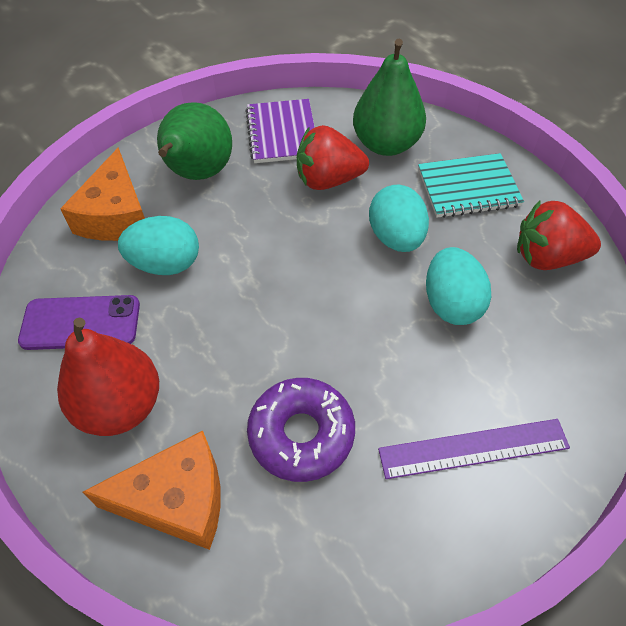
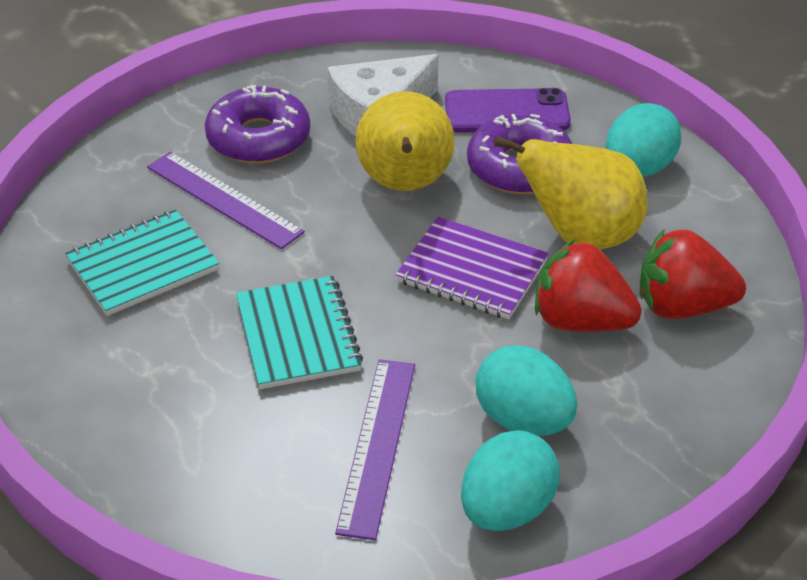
green pear: 2 -> 0
orange cheese: 2 -> 0
purple donut: 1 -> 2
purple ruler: 1 -> 2
red pear: 1 -> 0
turquoise notebook: 1 -> 2
white cheese: 0 -> 1
yellow pear: 0 -> 2

